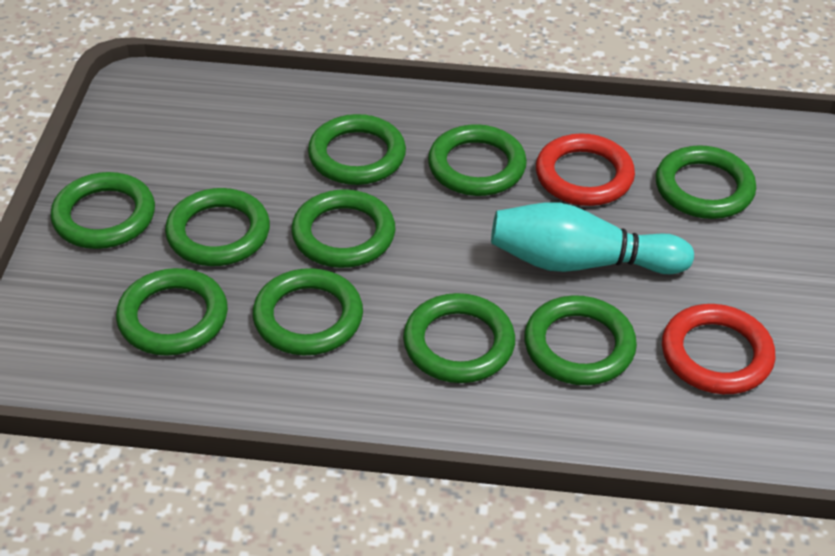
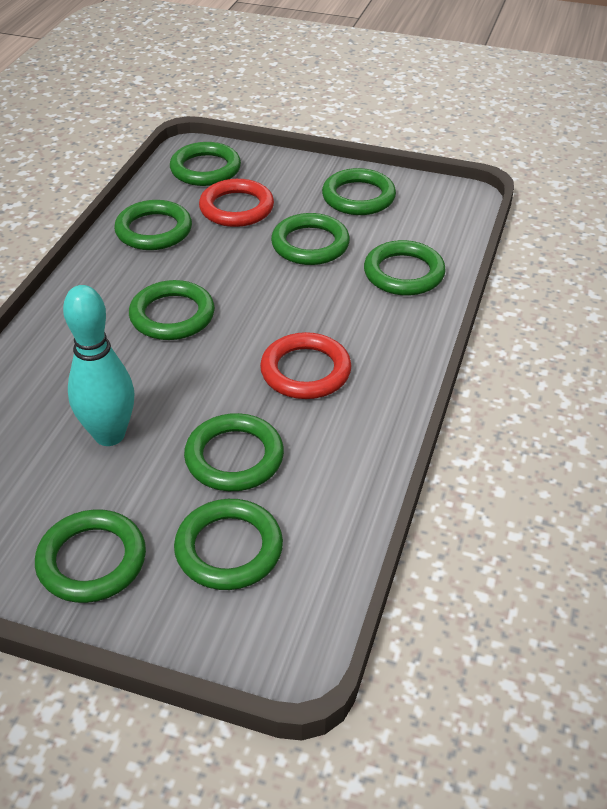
green ring: 10 -> 9

